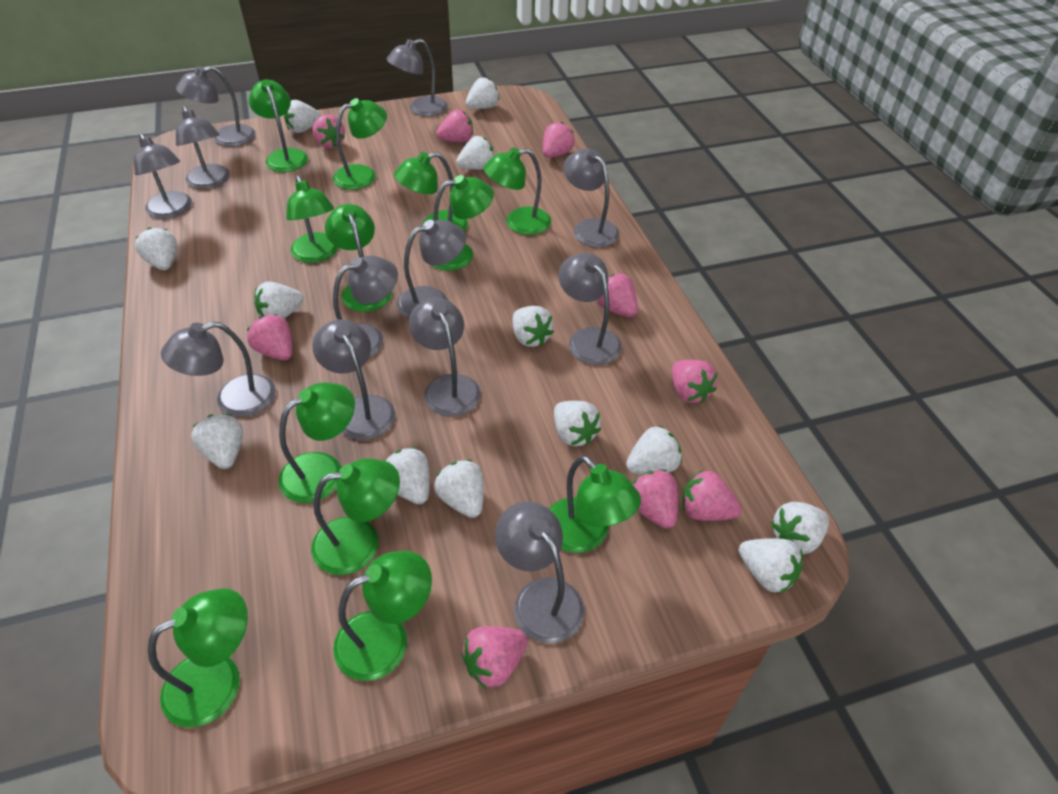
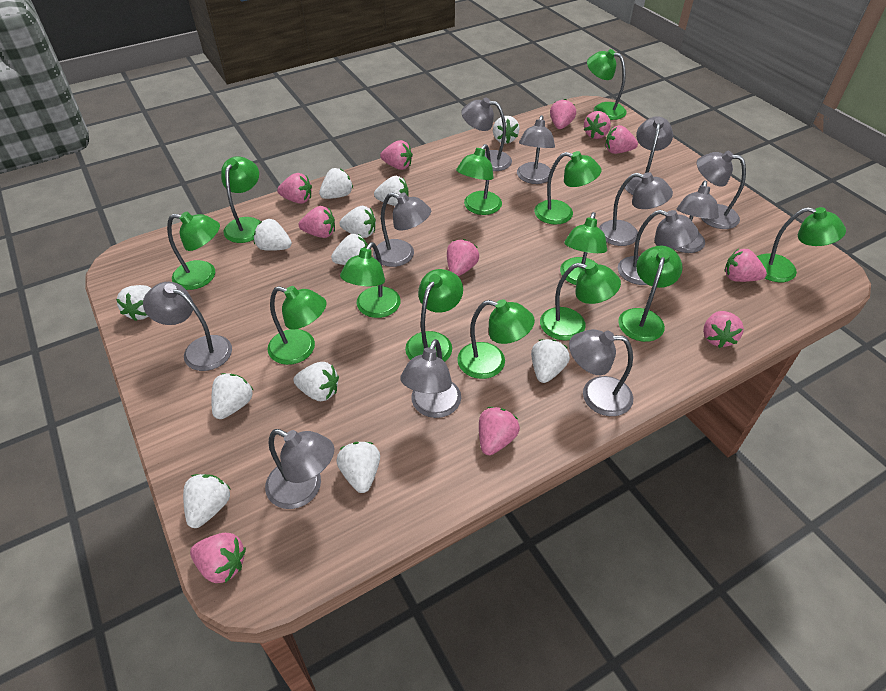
green lamp: 12 -> 13
pink strawberry: 9 -> 11
white strawberry: 13 -> 12

